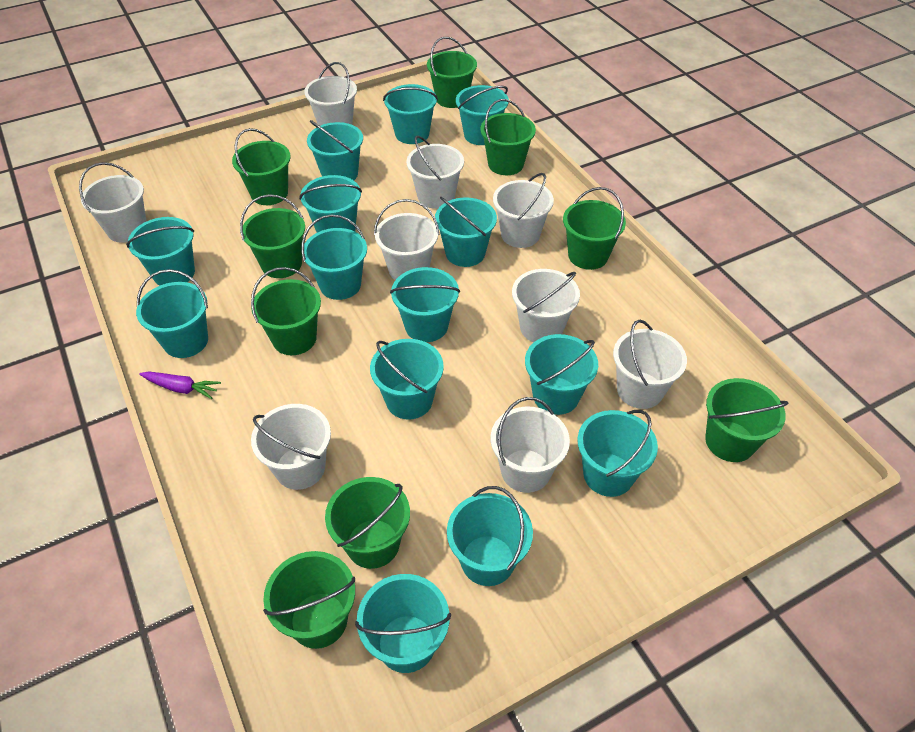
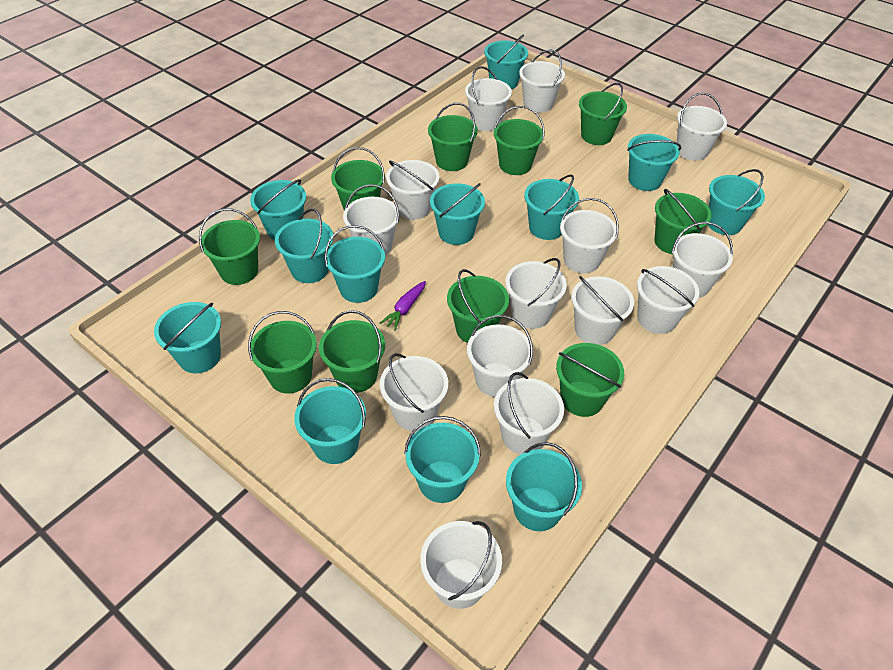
green bucket: 9 -> 10
turquoise bucket: 14 -> 12
white bucket: 9 -> 14

